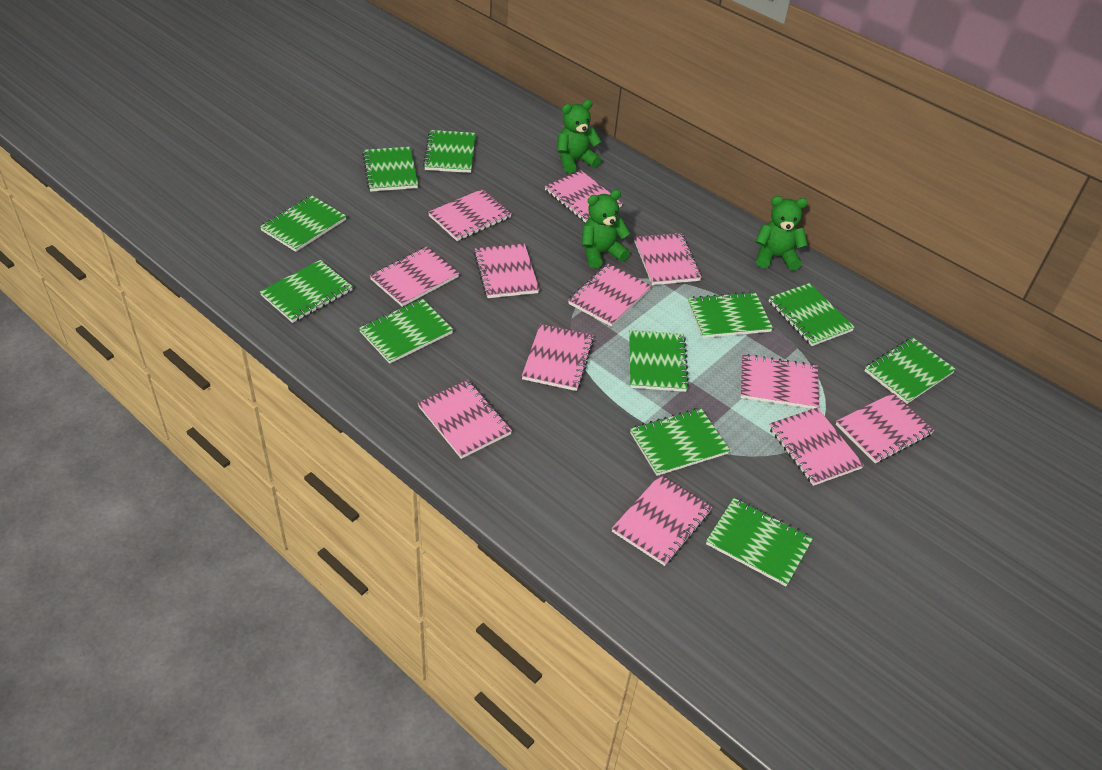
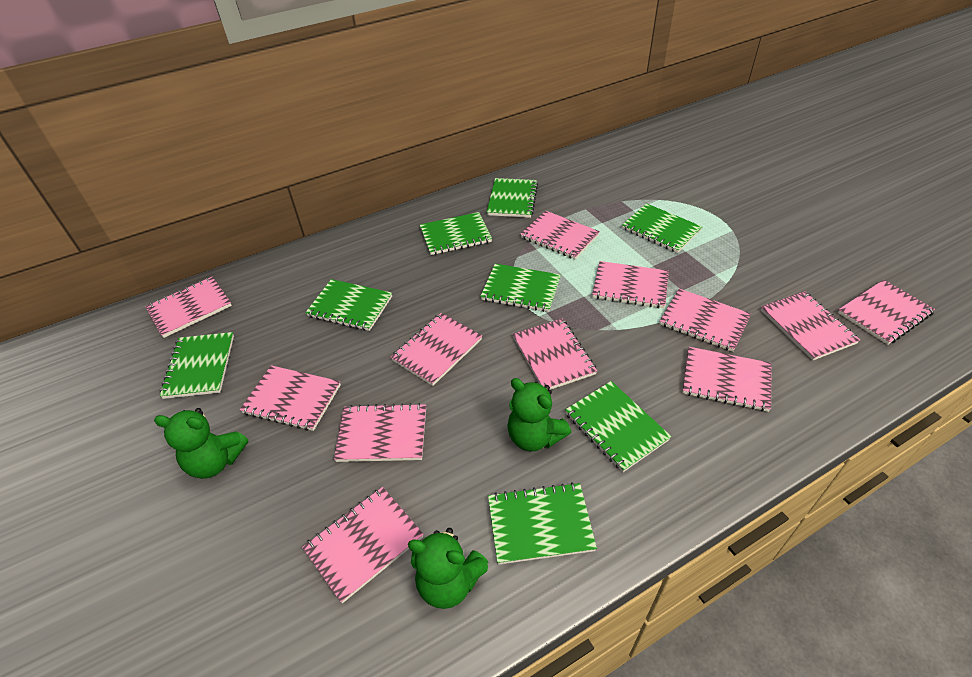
green notebook: 11 -> 8

